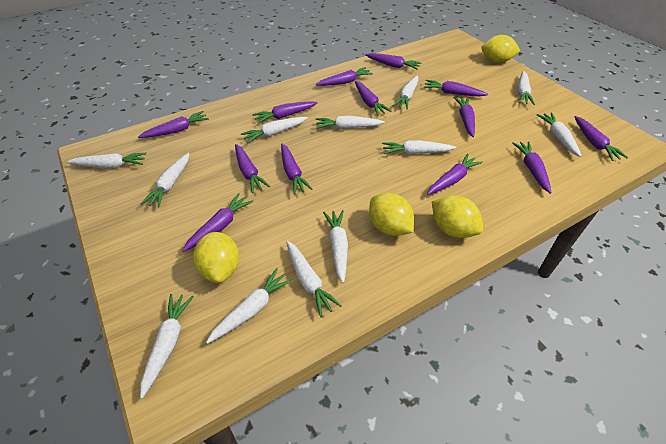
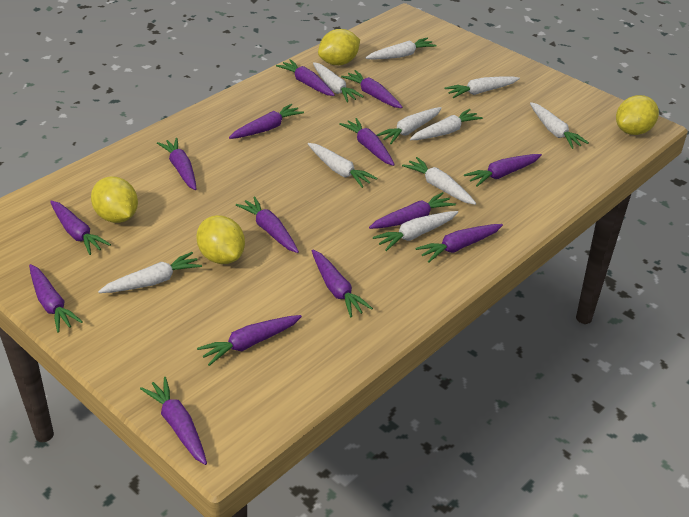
purple carrot: 13 -> 14
white carrot: 12 -> 10

